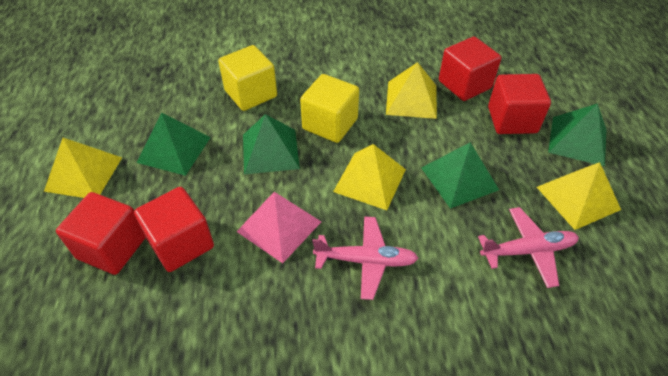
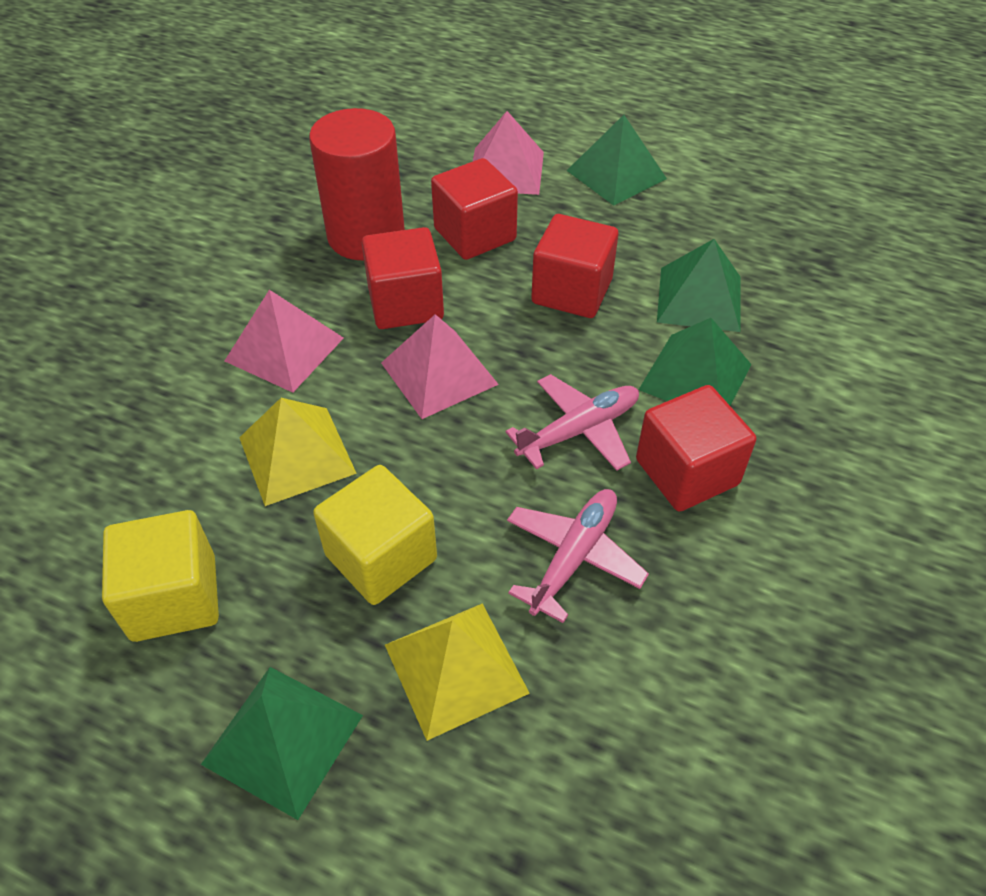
pink pyramid: 1 -> 3
red cylinder: 0 -> 1
yellow pyramid: 4 -> 2

